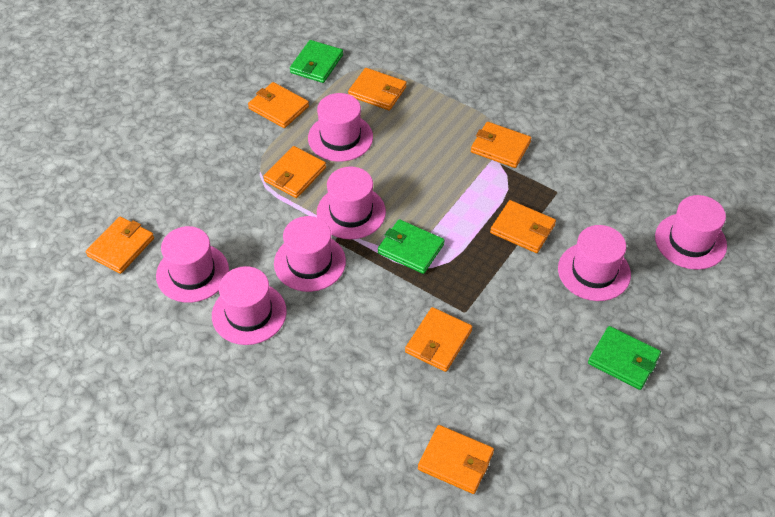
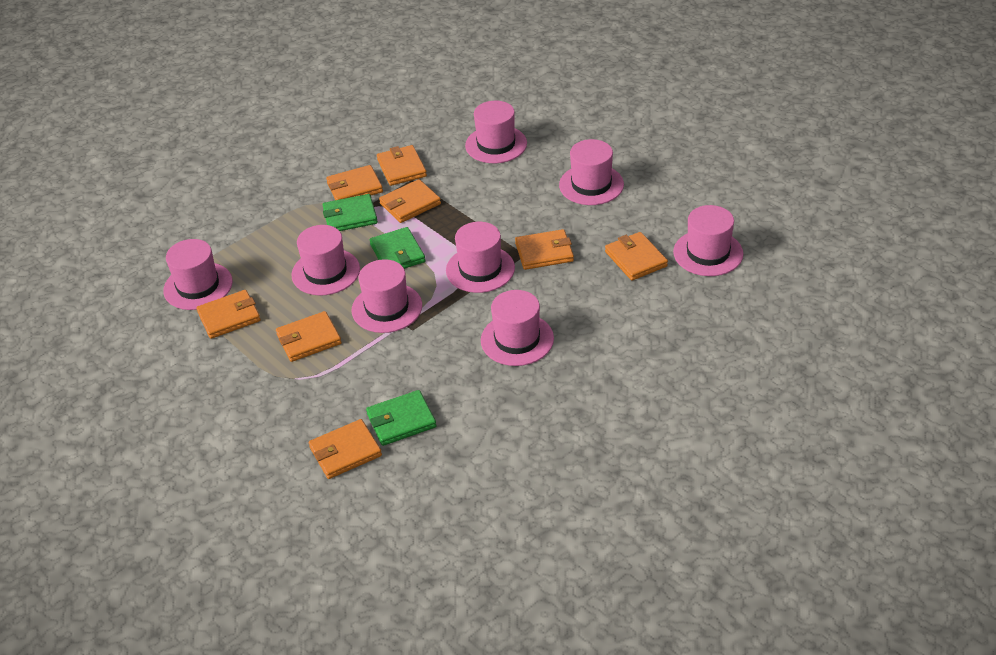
pink hat: 7 -> 8

